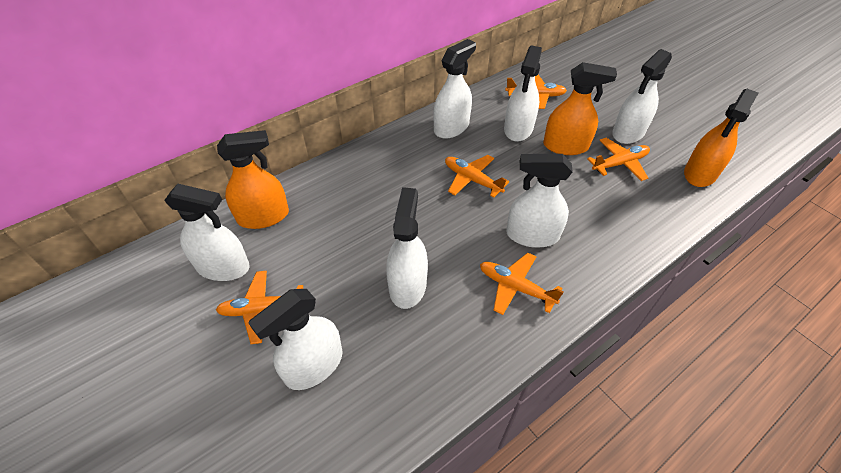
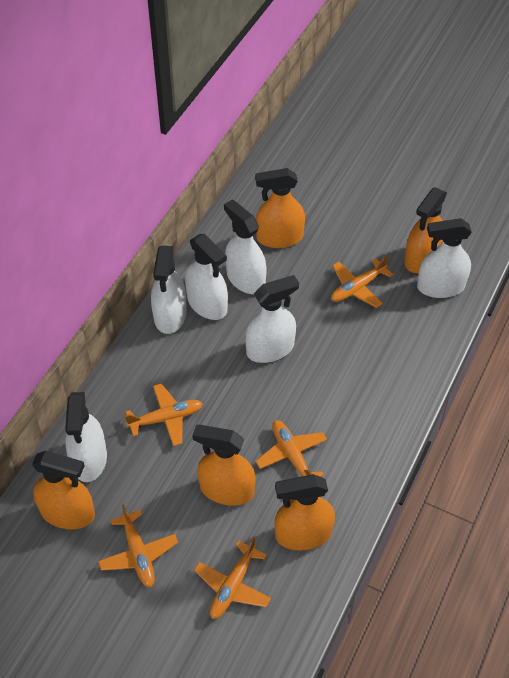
orange spray bottle: 3 -> 5
white spray bottle: 7 -> 6

